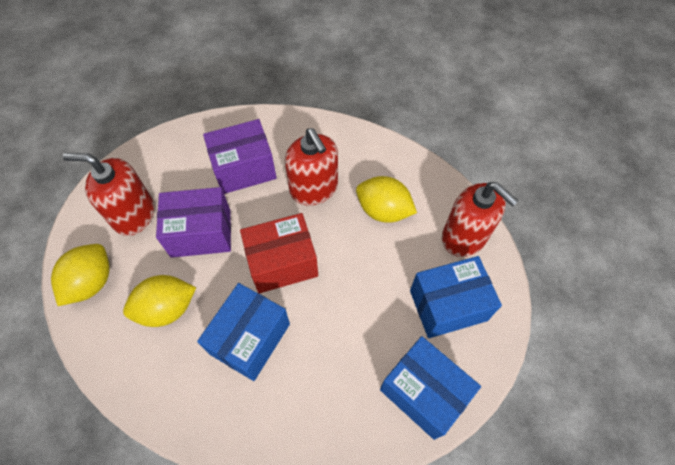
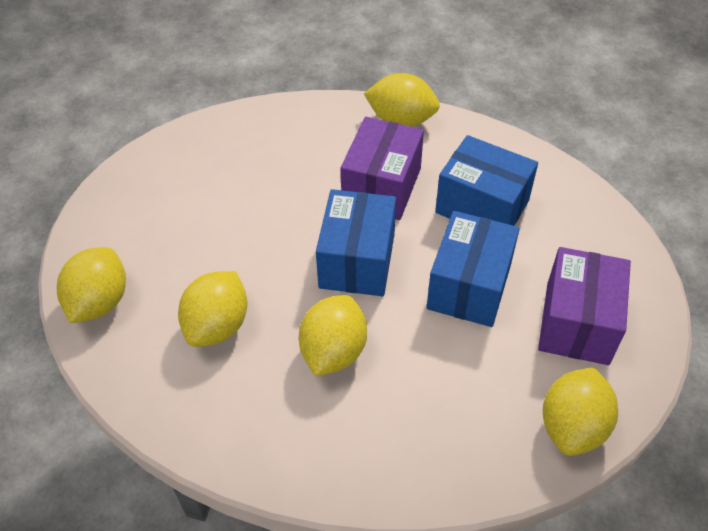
red box: 1 -> 0
red soap dispenser: 3 -> 0
yellow lemon: 3 -> 5

